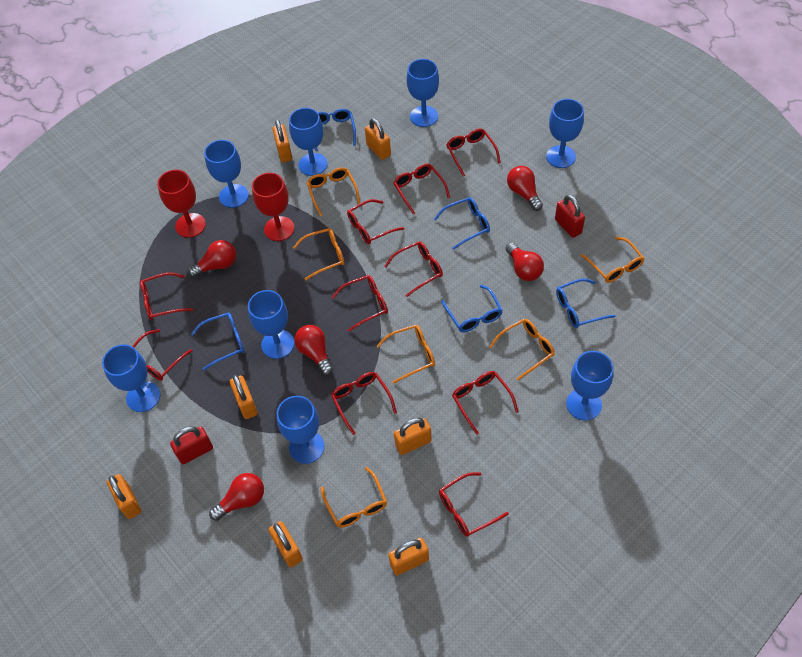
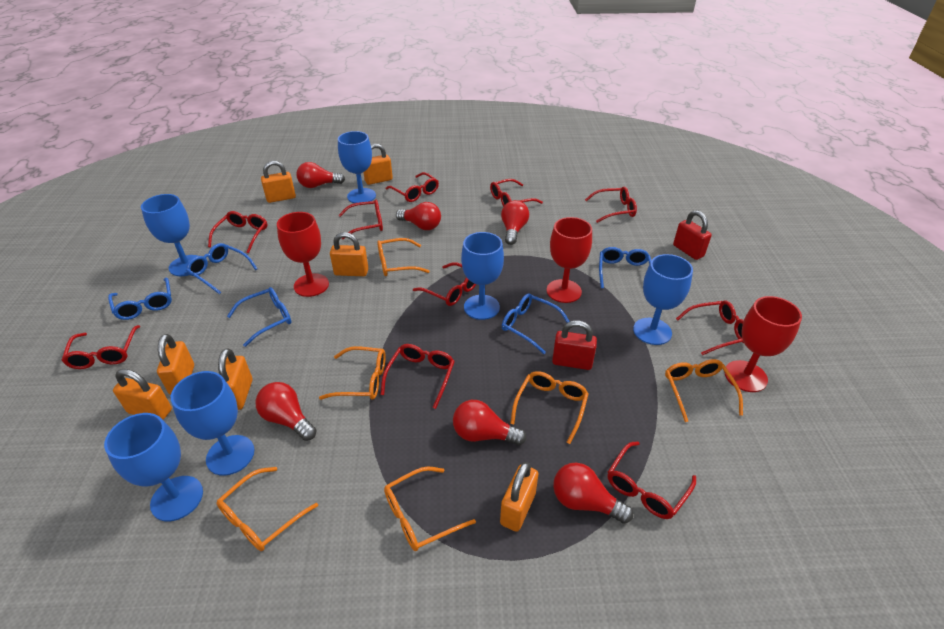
blue goblet: 8 -> 6
red goblet: 2 -> 3
red light bulb: 5 -> 6

